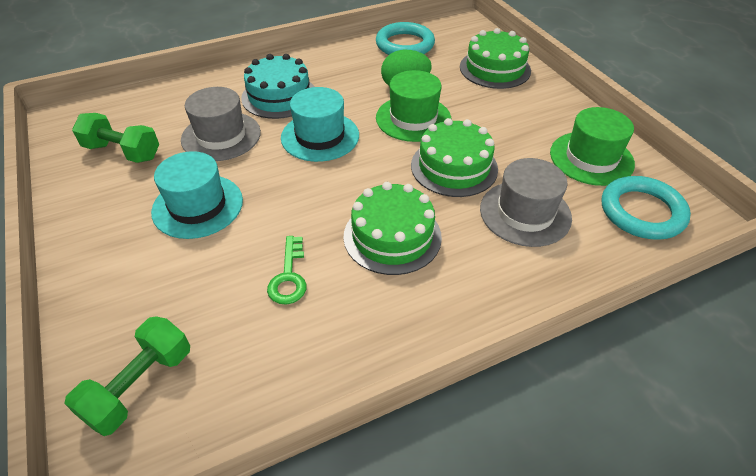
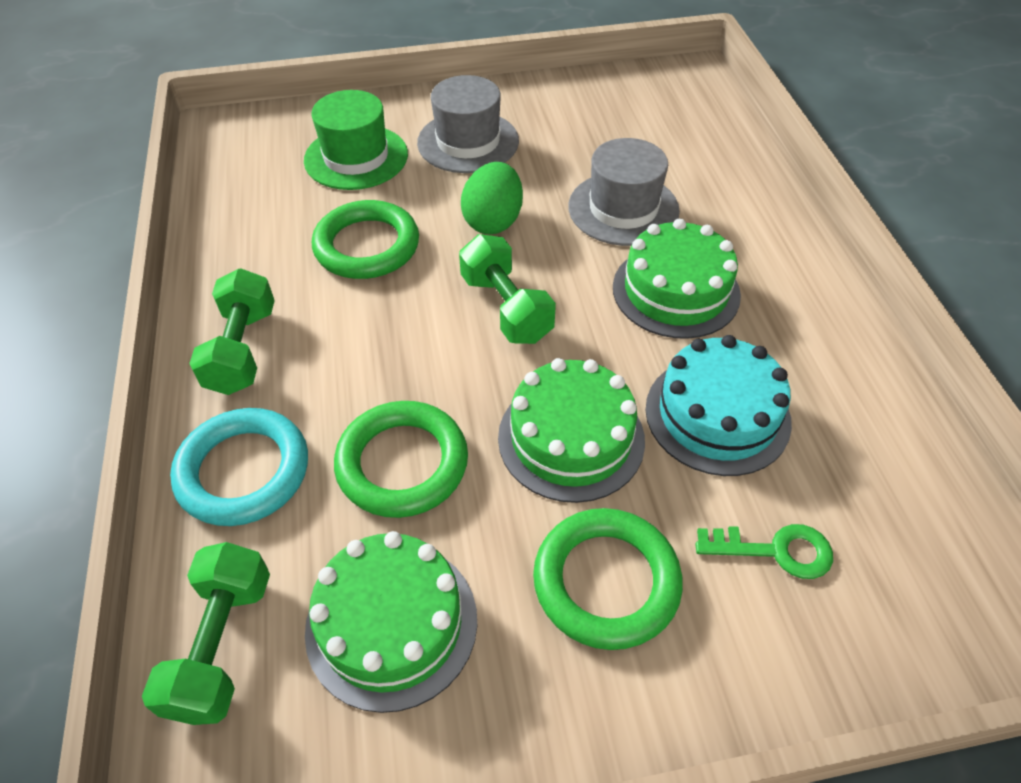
green dumbbell: 2 -> 3
green hat: 2 -> 1
green ring: 0 -> 3
turquoise hat: 2 -> 0
turquoise ring: 2 -> 1

